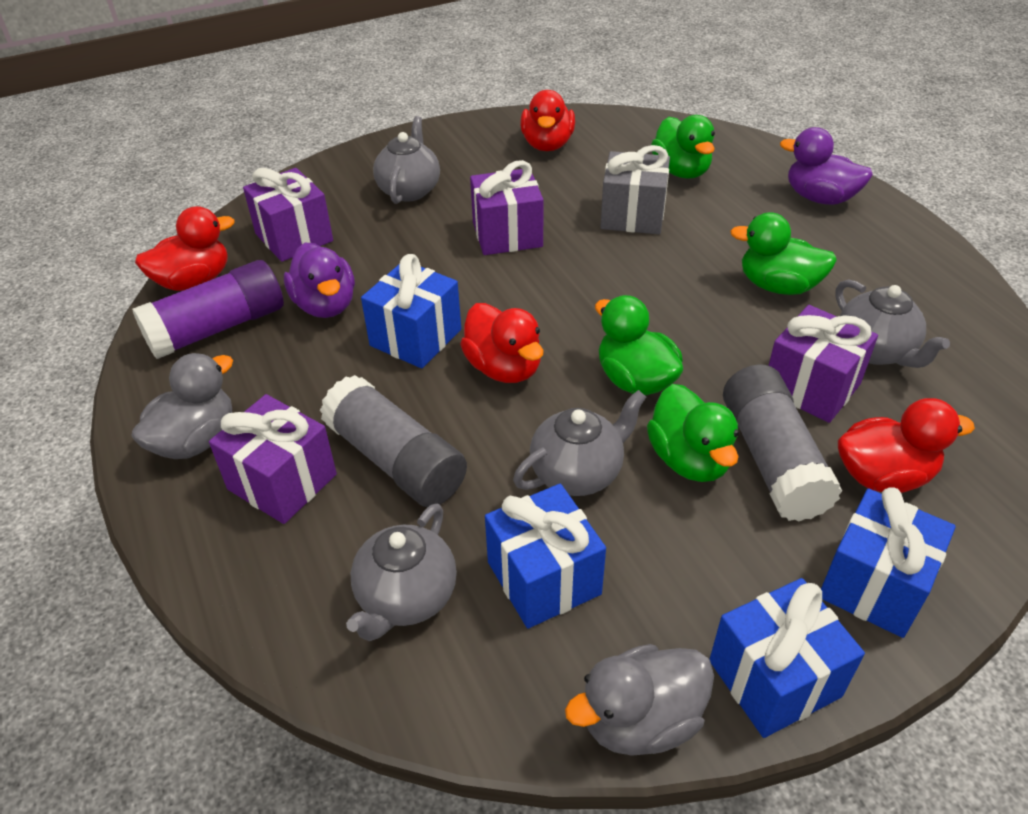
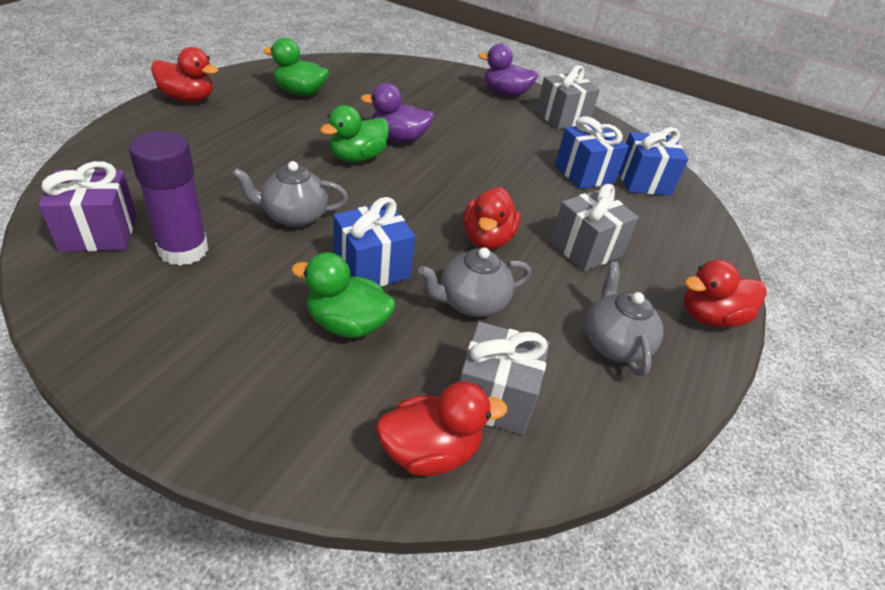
blue gift: 4 -> 3
green duck: 4 -> 3
grey duck: 2 -> 0
grey gift: 1 -> 3
grey glue stick: 2 -> 0
grey teapot: 4 -> 3
purple gift: 4 -> 1

